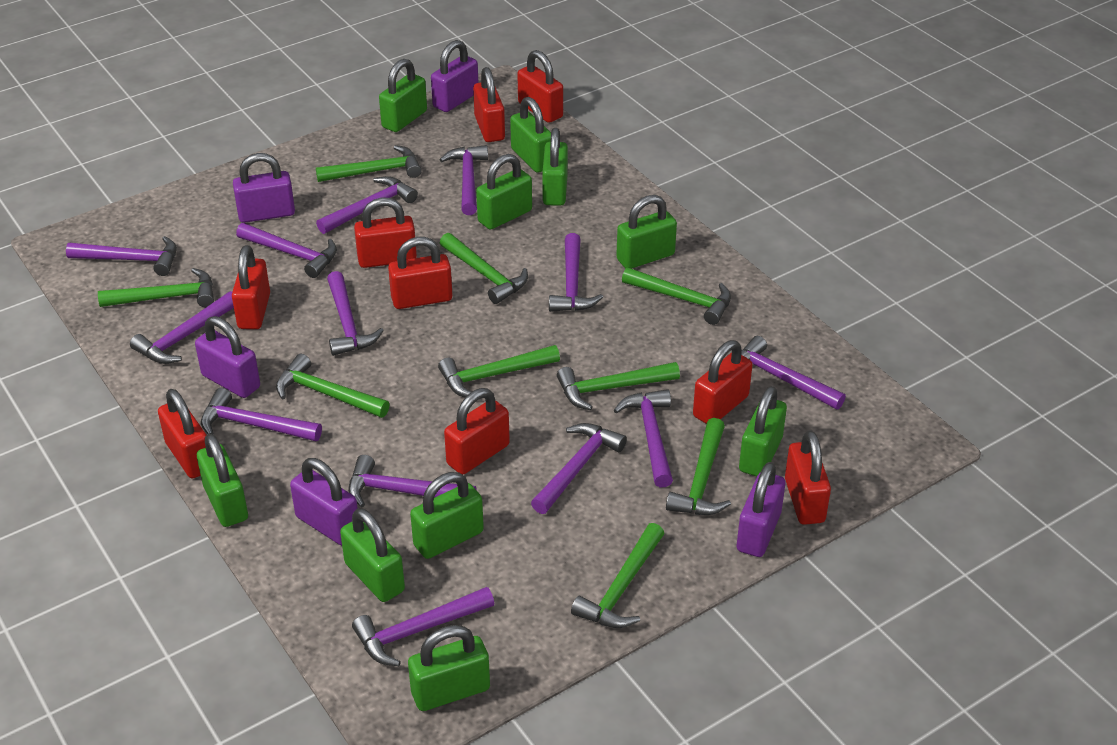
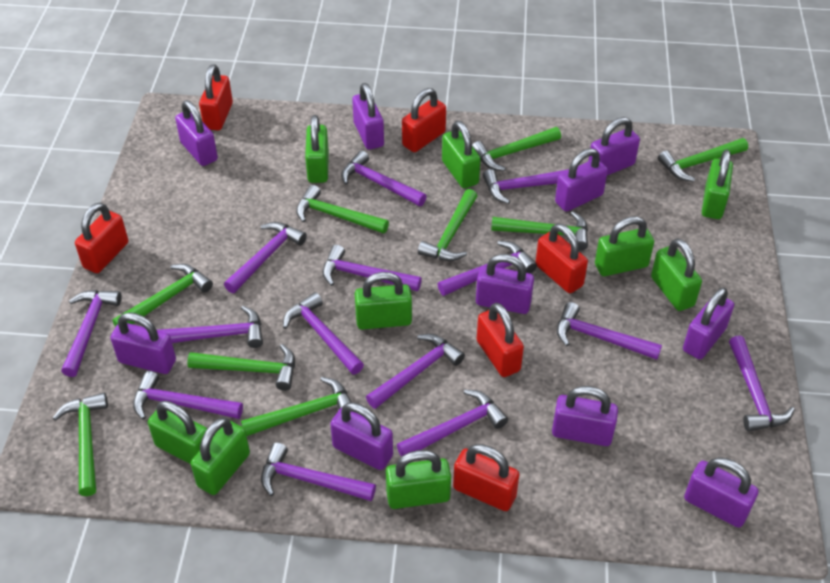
green padlock: 10 -> 9
purple hammer: 13 -> 14
purple padlock: 5 -> 10
red padlock: 9 -> 6

